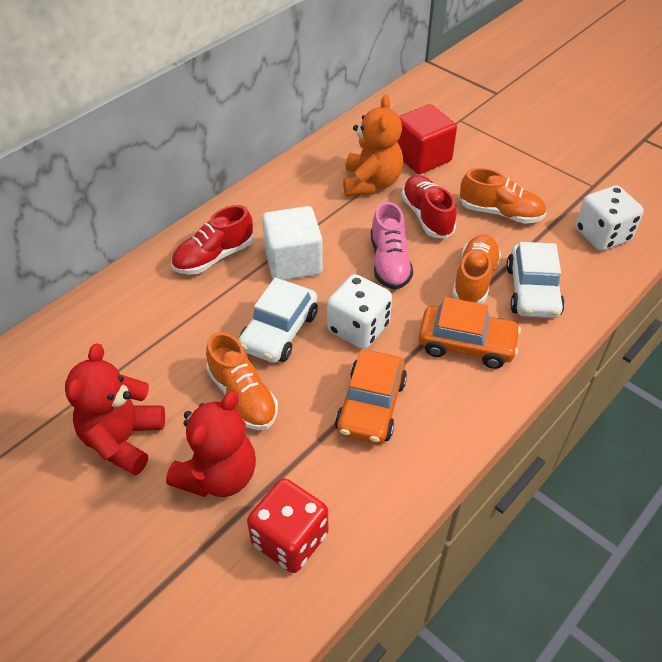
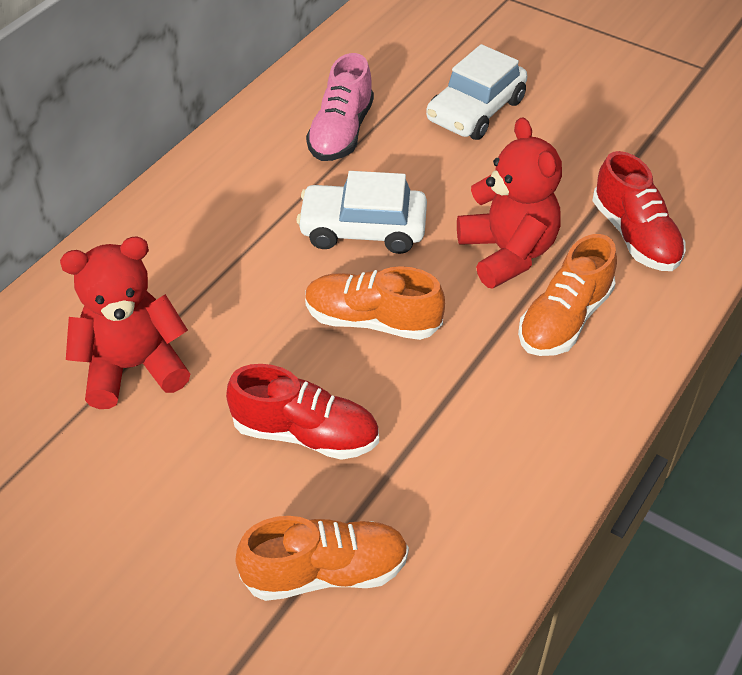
orange car: 2 -> 0
orange teddy bear: 1 -> 0
red cube: 1 -> 0
red dice: 1 -> 0
white cube: 1 -> 0
white dice: 2 -> 0

